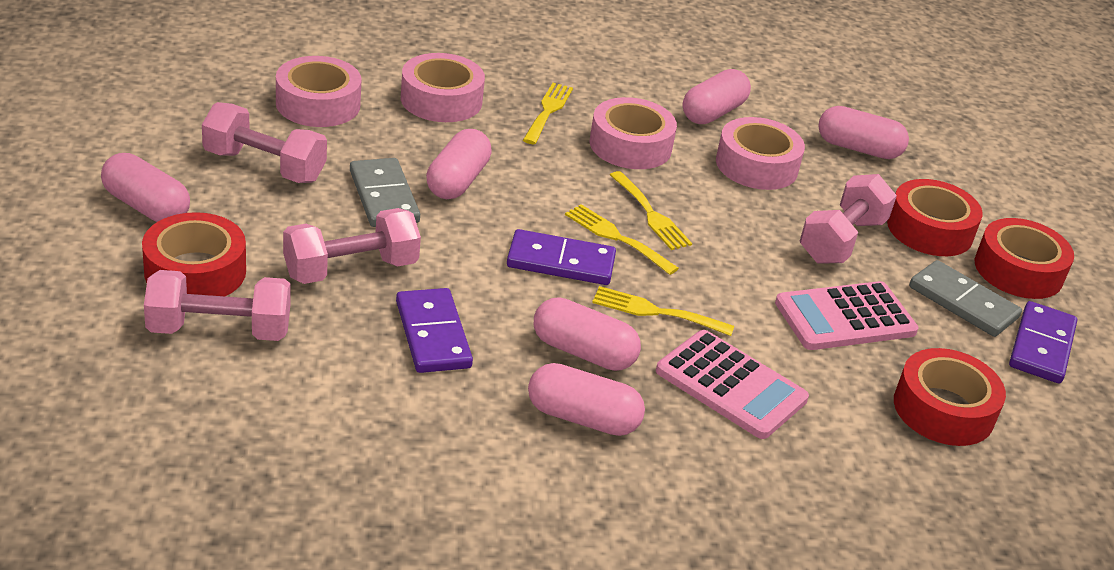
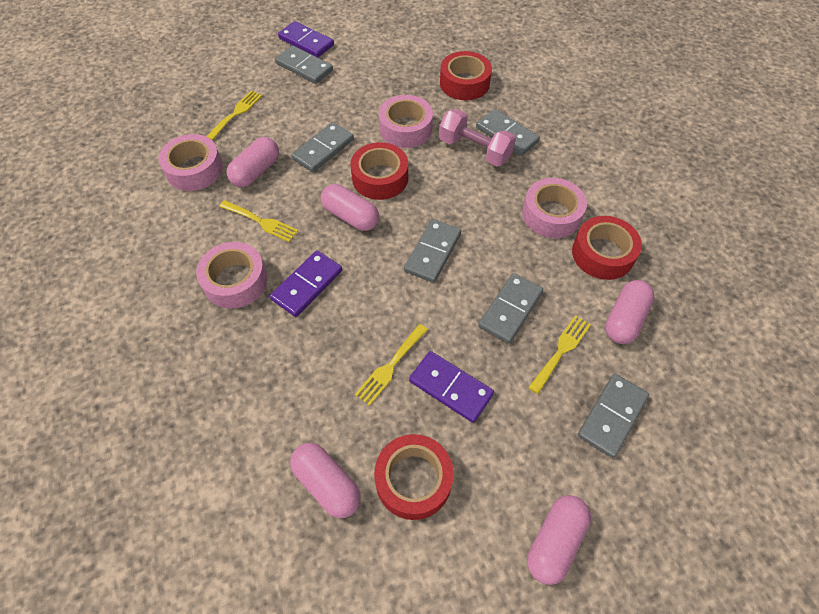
grey domino: 2 -> 6
pink calculator: 2 -> 0
pink capsule: 6 -> 5
pink dumbbell: 4 -> 1

